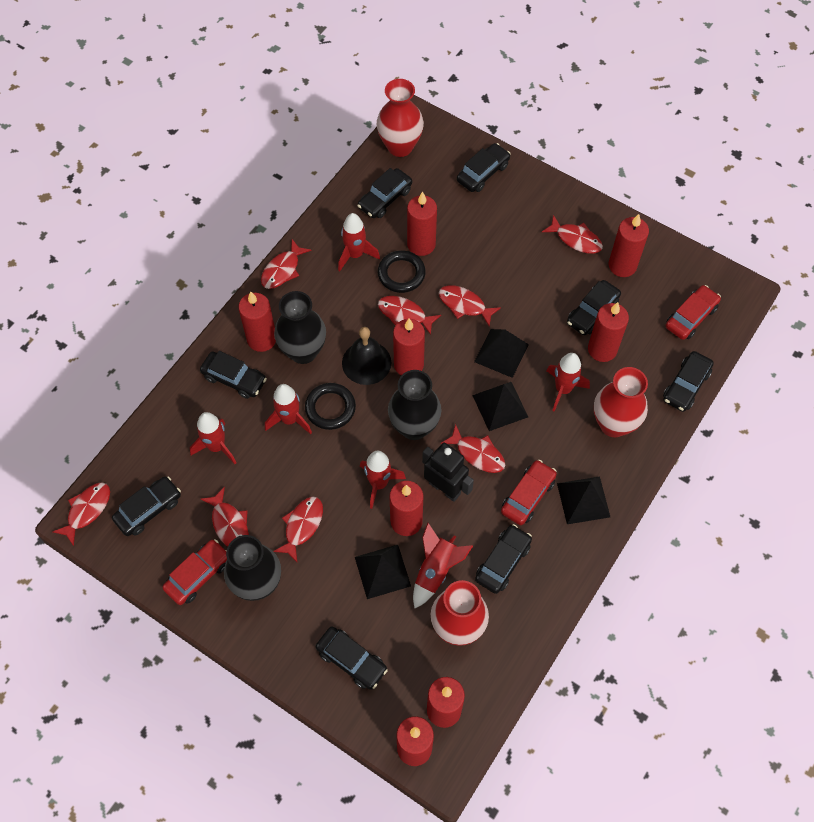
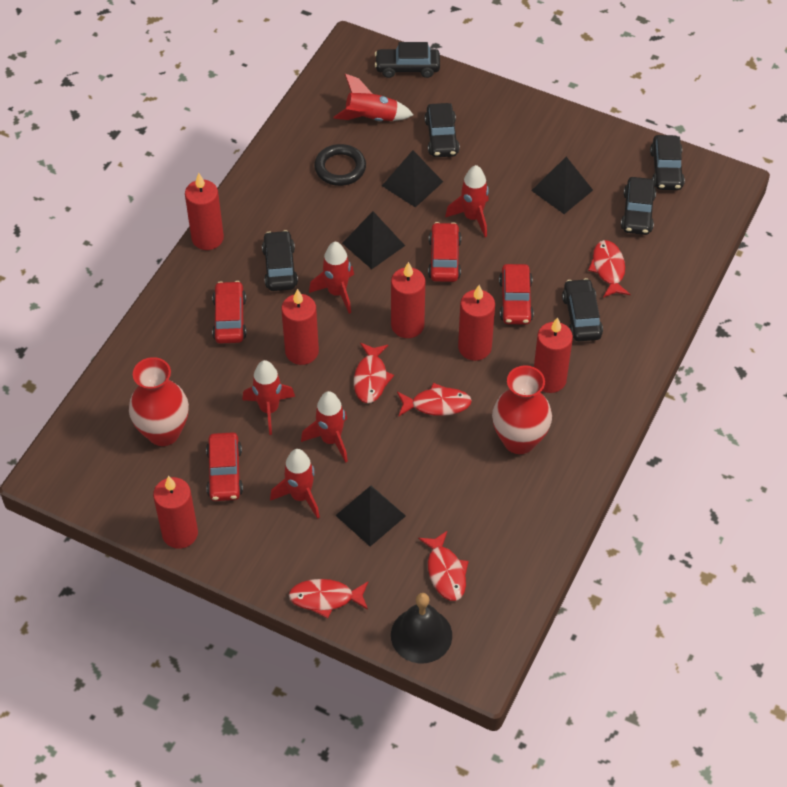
black car: 8 -> 6
black ring: 2 -> 1
black robot: 1 -> 0
black vase: 3 -> 0
red candle: 8 -> 6
red car: 3 -> 4
red fish: 8 -> 5
red vase: 3 -> 2

